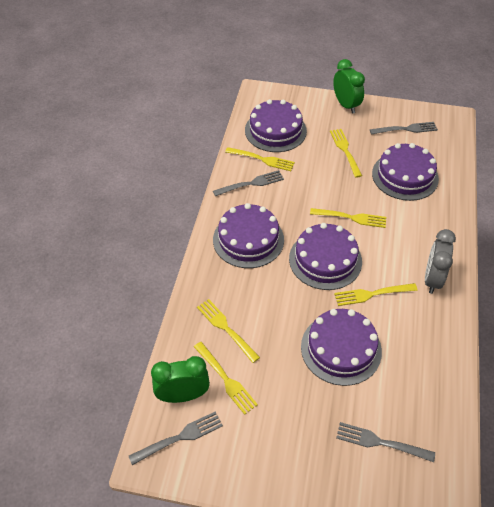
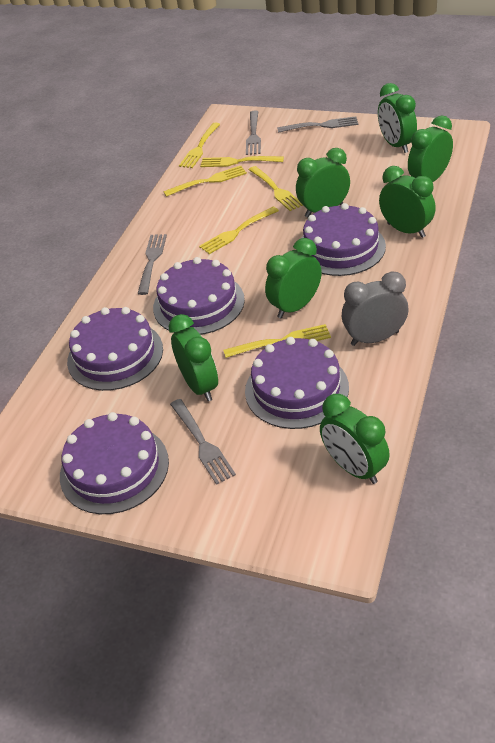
green clock: 2 -> 7

